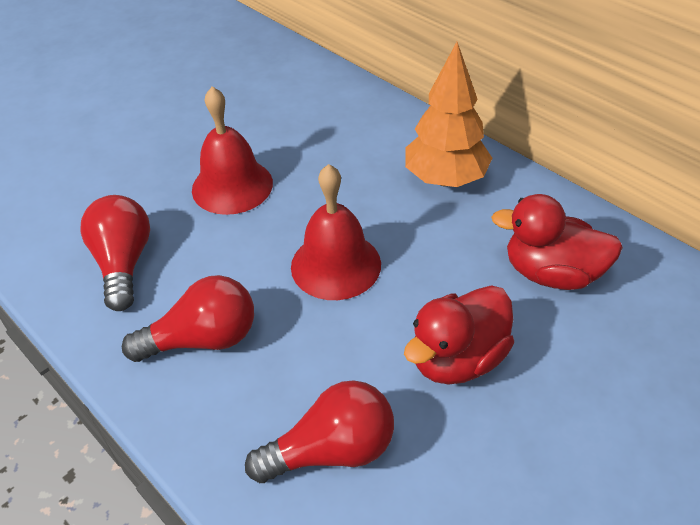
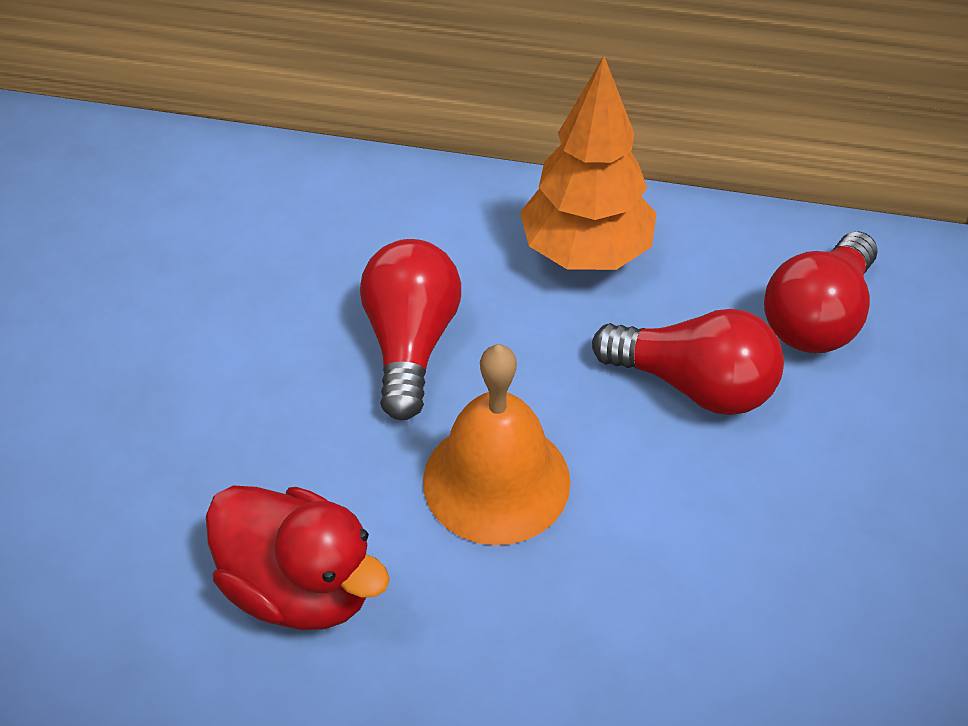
orange bell: 0 -> 1
red bell: 2 -> 0
red duck: 2 -> 1

